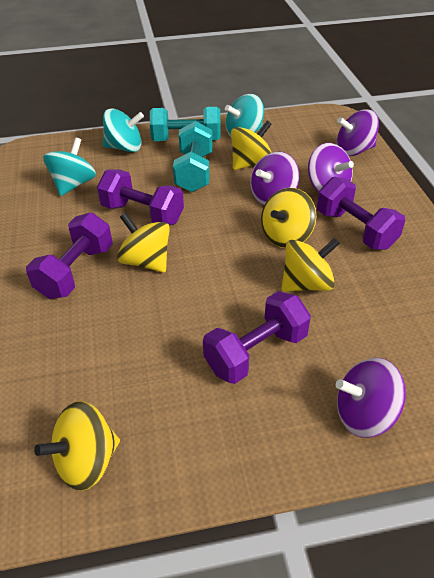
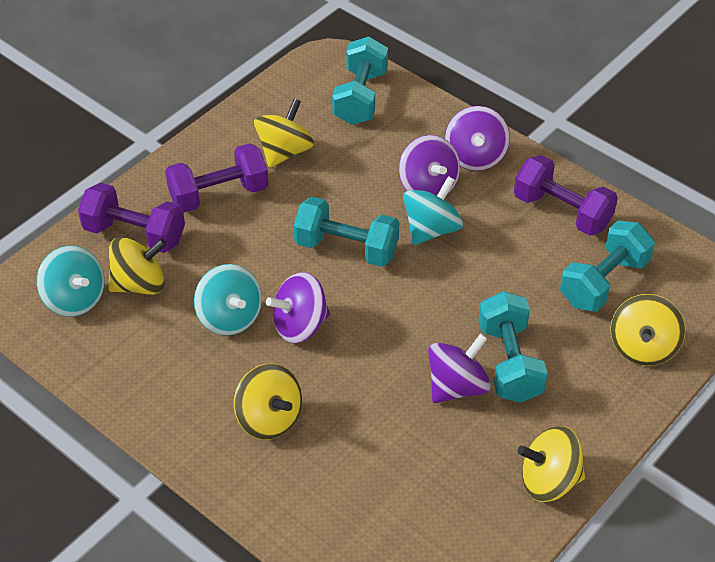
purple dumbbell: 4 -> 3
turquoise dumbbell: 2 -> 4

